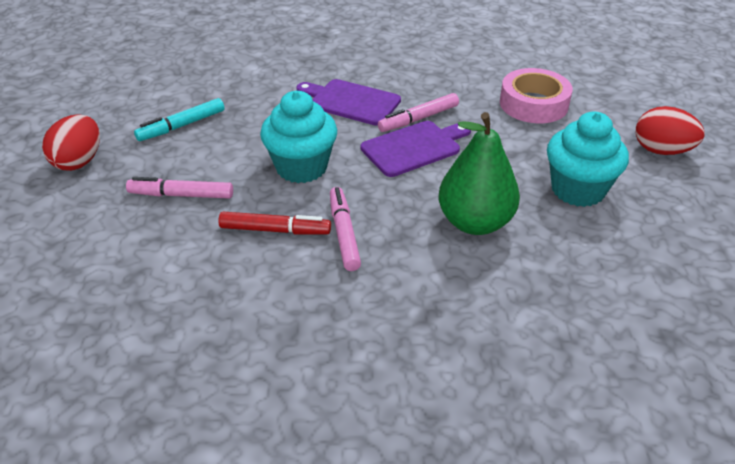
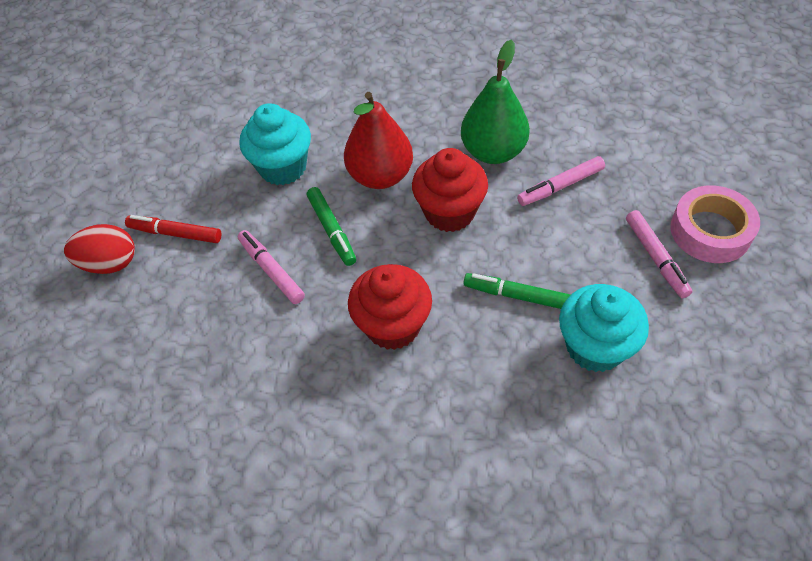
green marker: 0 -> 2
purple cutting board: 2 -> 0
red cupcake: 0 -> 2
red egg: 2 -> 1
red pear: 0 -> 1
turquoise marker: 1 -> 0

